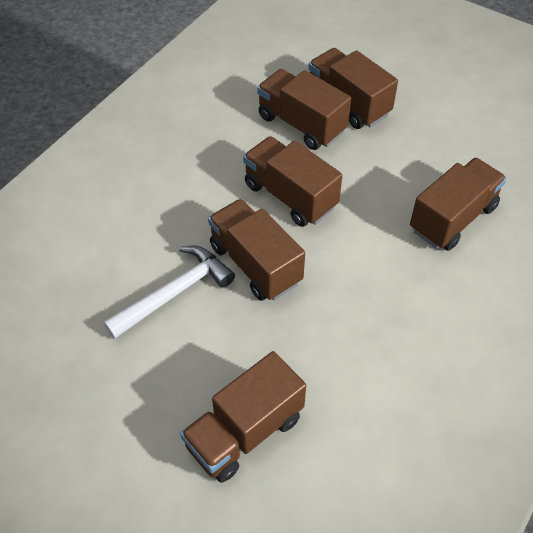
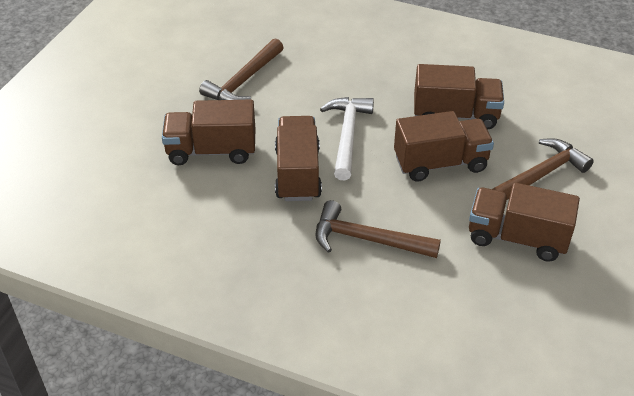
brown hammer: 0 -> 3
brown truck: 6 -> 5

